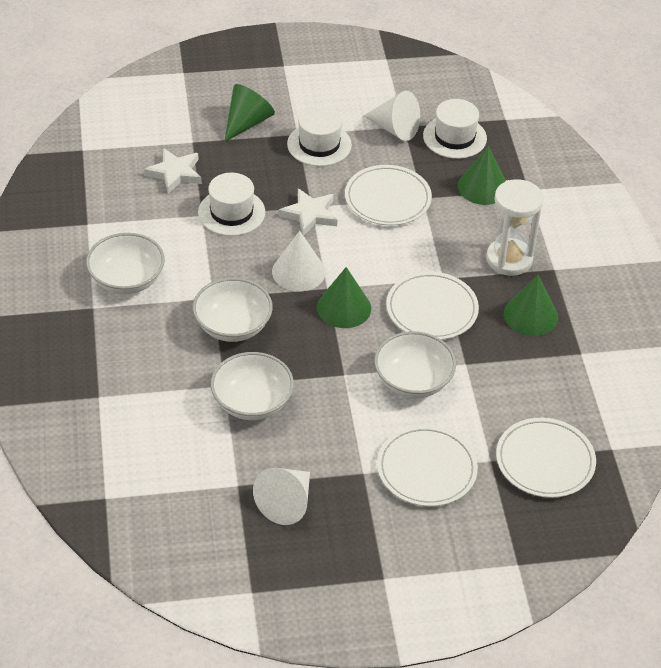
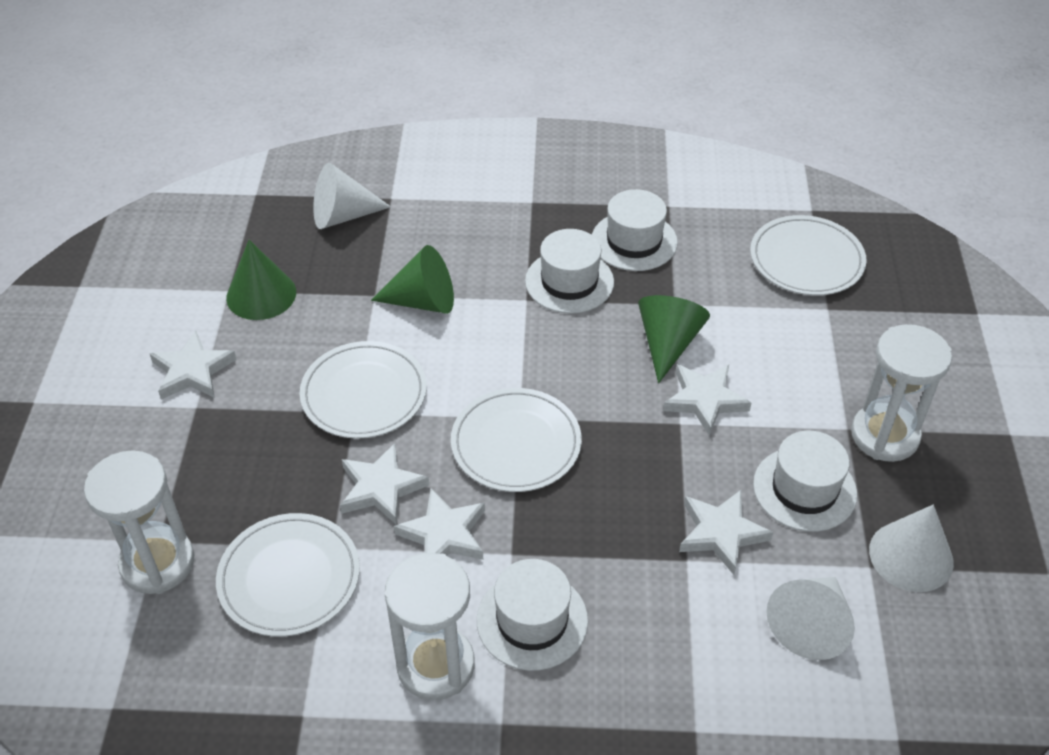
green cone: 4 -> 3
white bowl: 4 -> 0
white hat: 3 -> 4
white hourglass: 1 -> 3
white star: 2 -> 5

